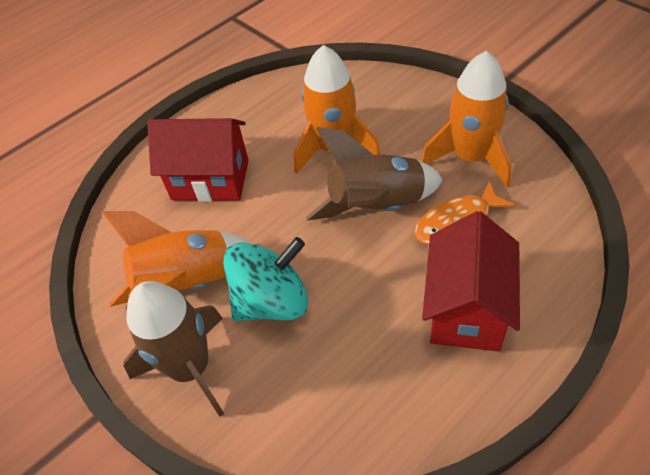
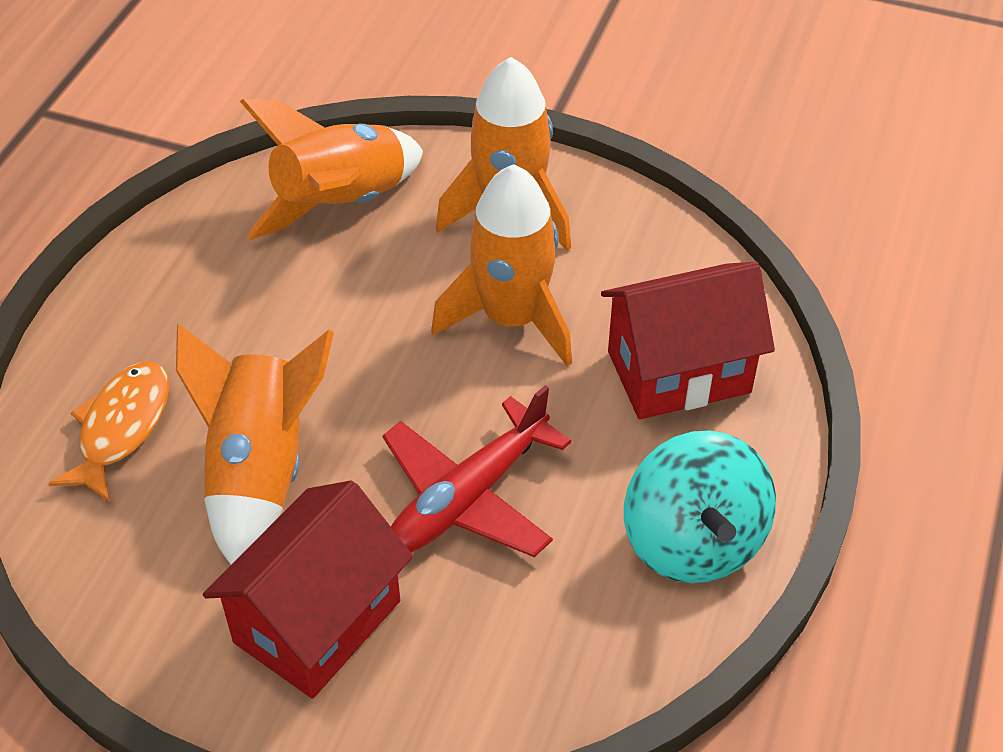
brown rocket: 2 -> 0
orange rocket: 3 -> 4
red plane: 0 -> 1

